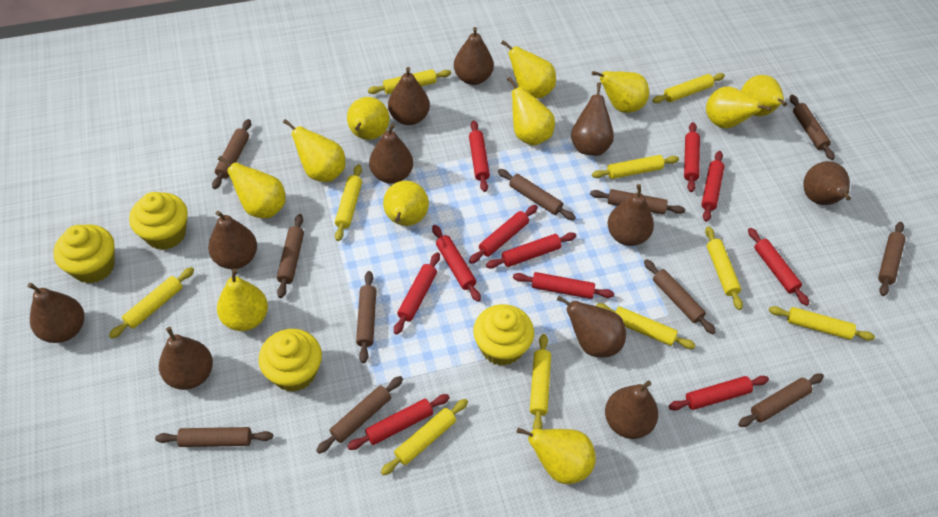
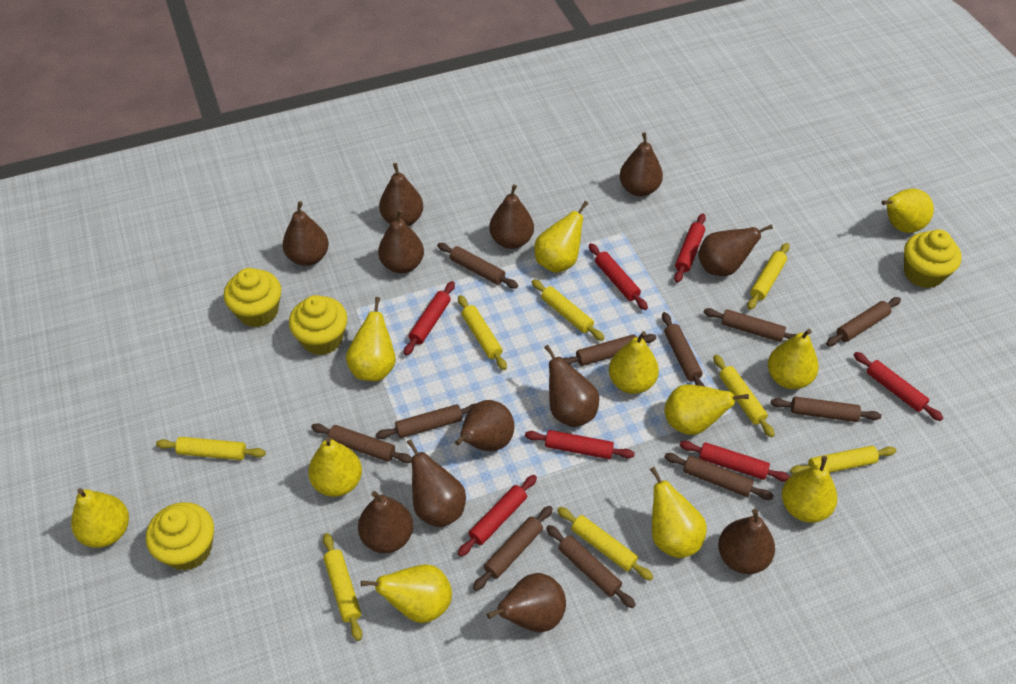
brown pear: 11 -> 12
red rolling pin: 11 -> 7
yellow rolling pin: 10 -> 8

